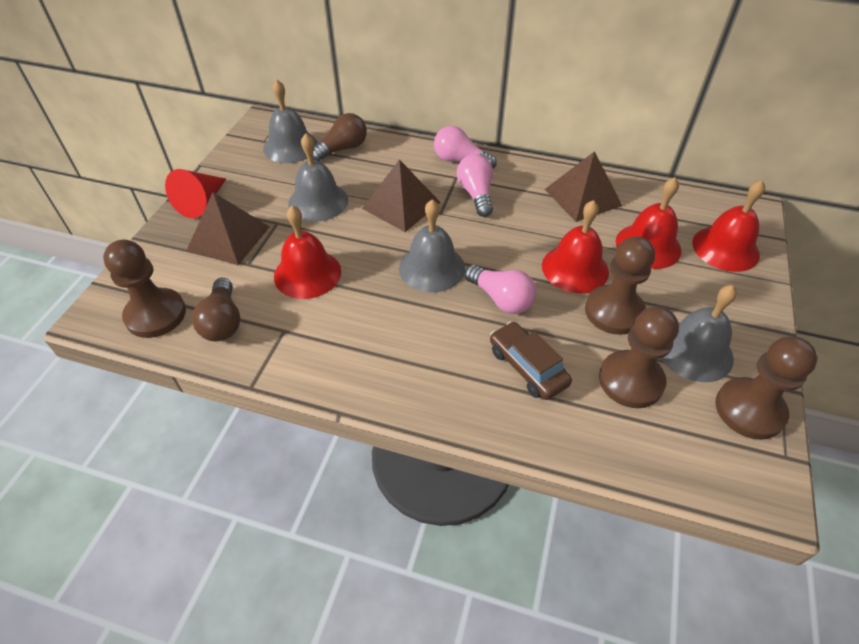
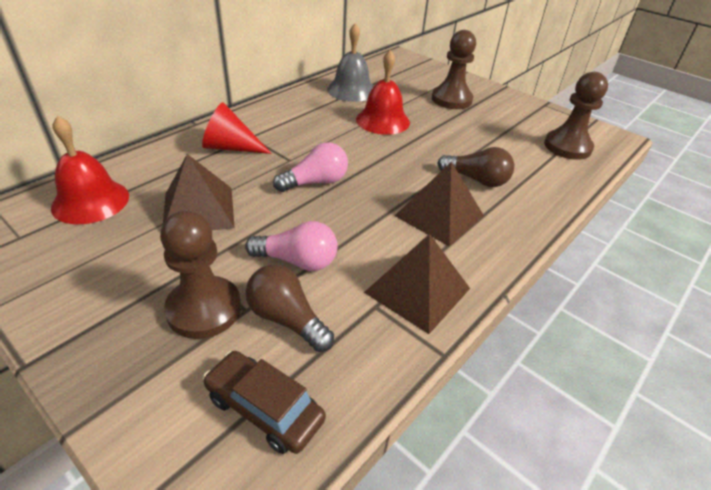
brown pawn: 4 -> 3
grey bell: 4 -> 1
pink light bulb: 3 -> 2
red bell: 4 -> 2

